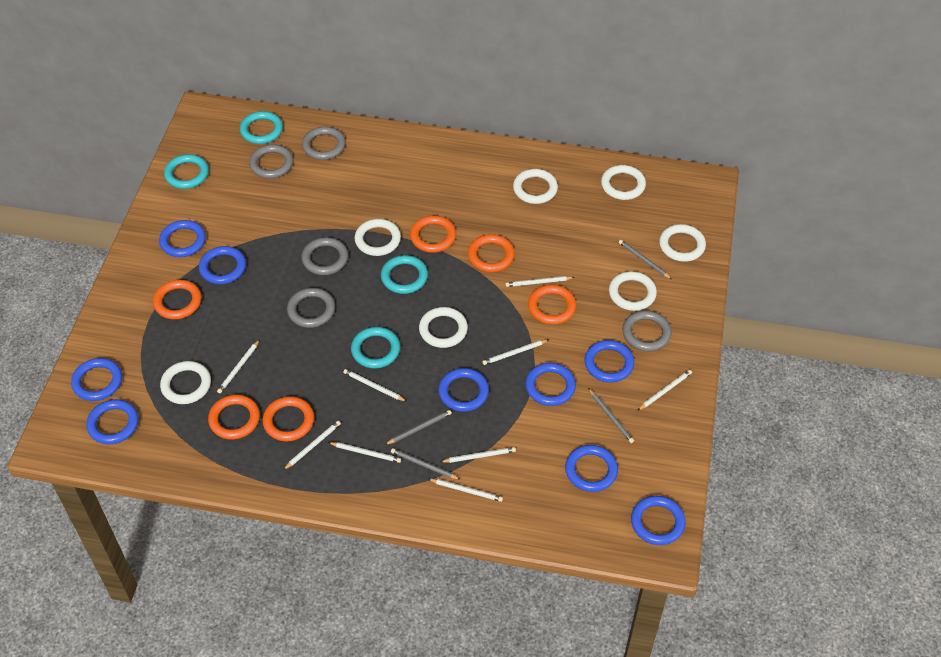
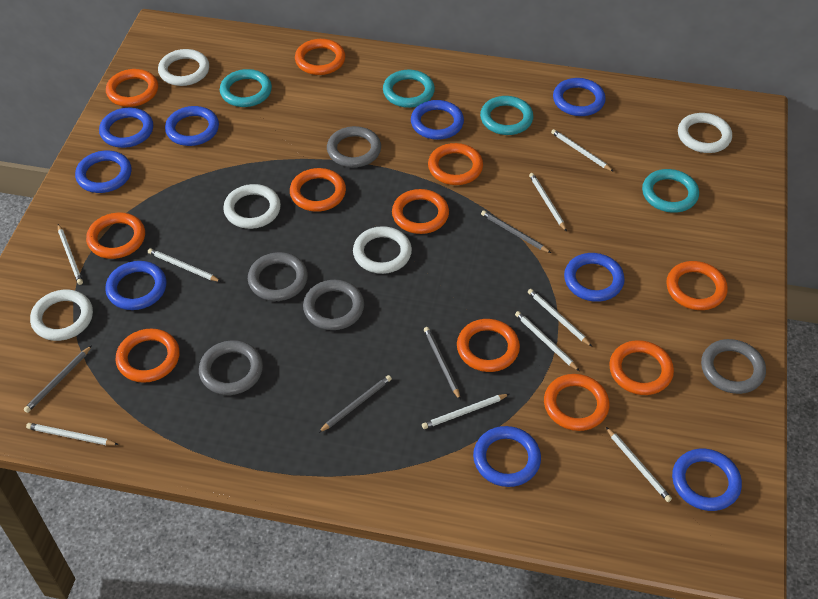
orange ring: 6 -> 11
white ring: 7 -> 5

